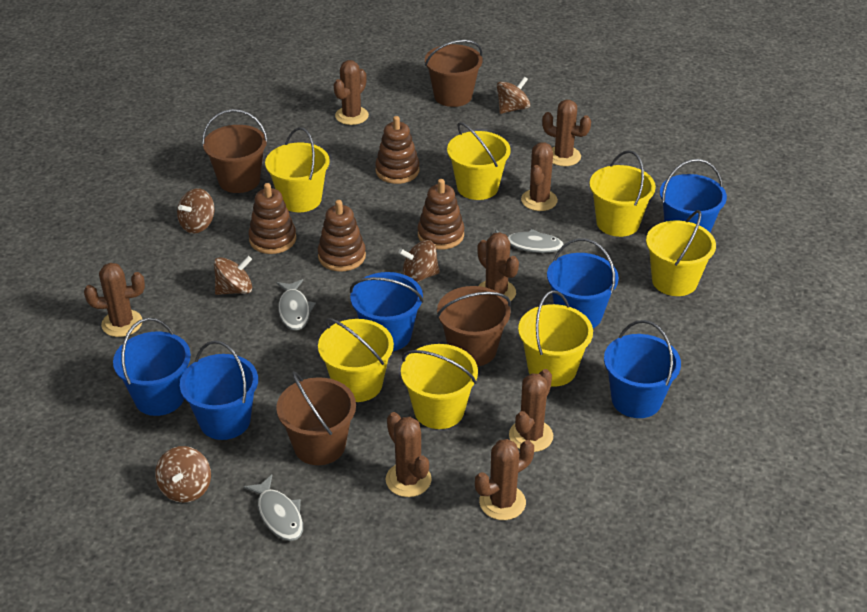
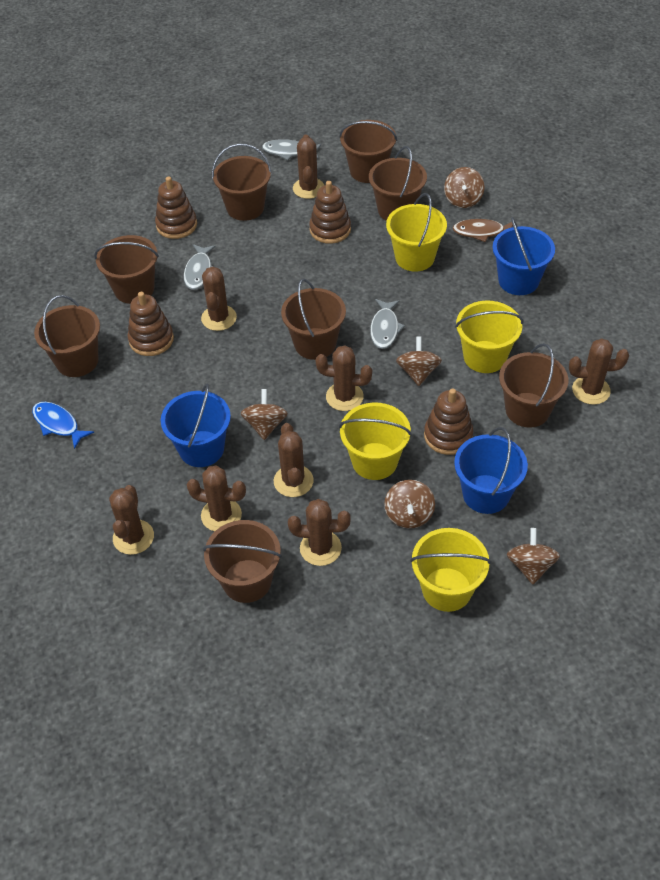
blue bucket: 6 -> 3
blue fish: 0 -> 1
brown bucket: 4 -> 8
brown fish: 0 -> 1
yellow bucket: 7 -> 4

